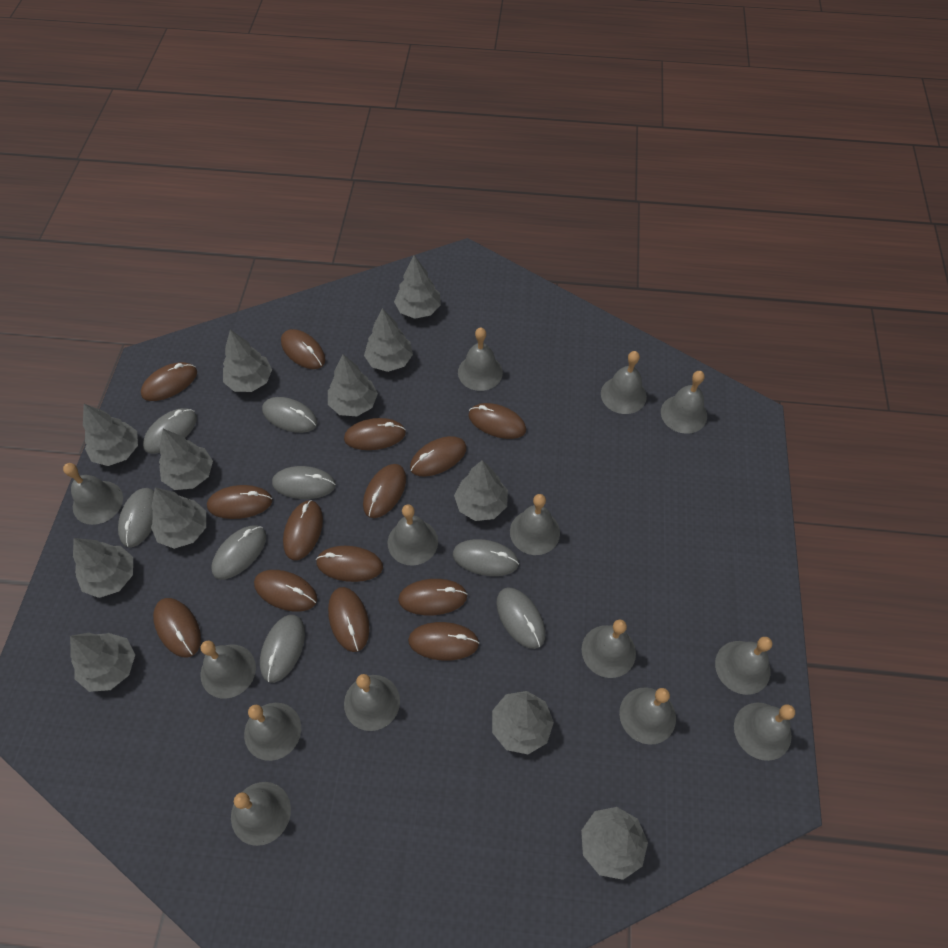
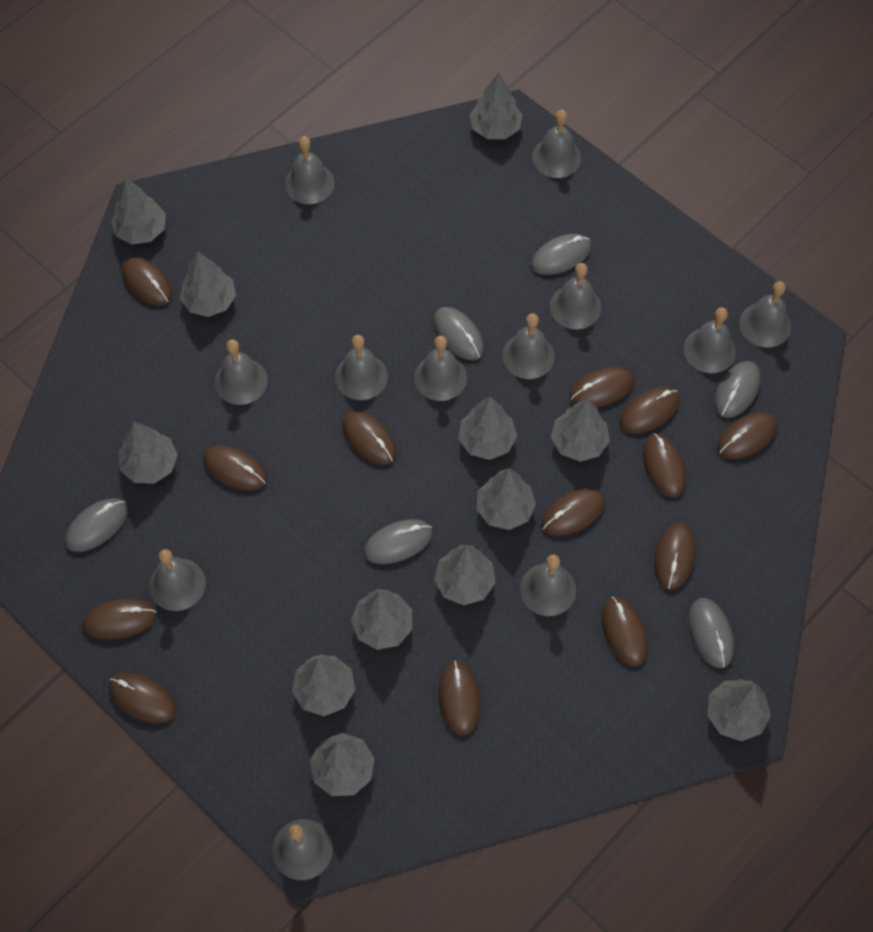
brown mouse: 14 -> 13
grey bell: 14 -> 12
grey mouse: 8 -> 6

